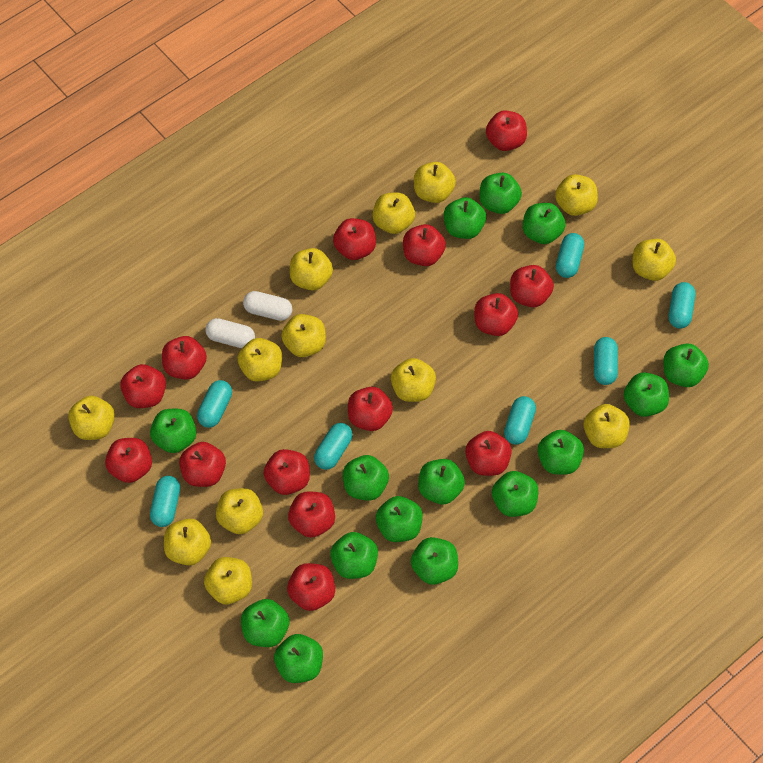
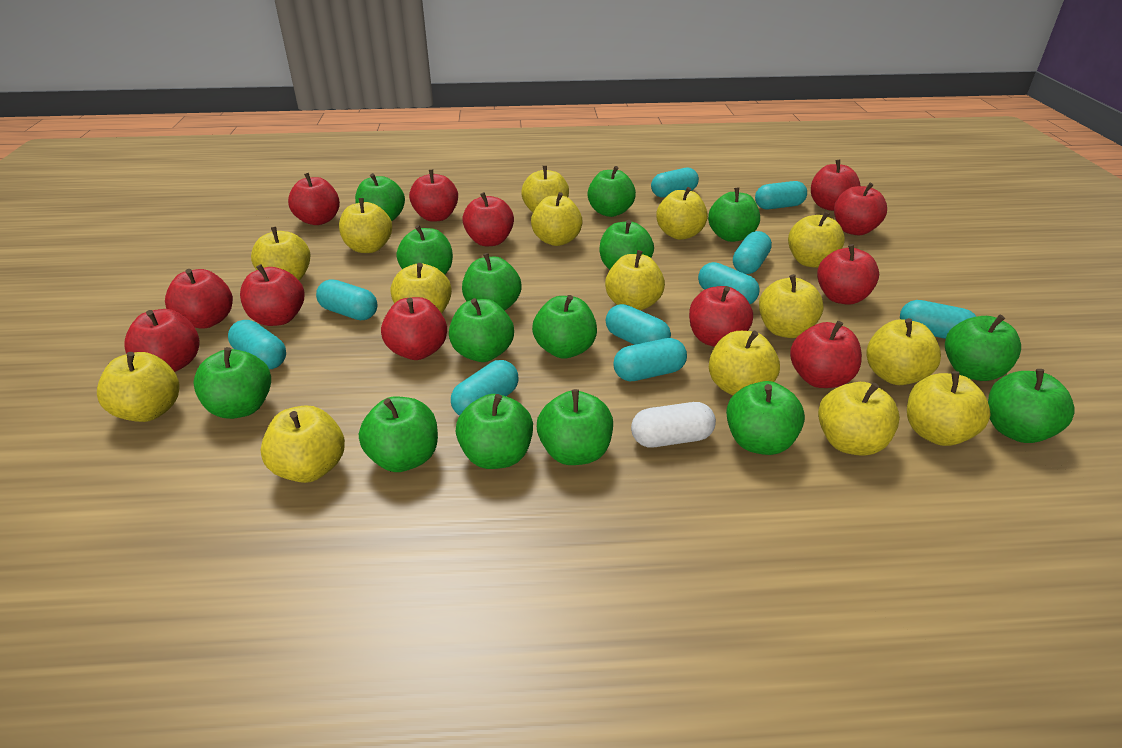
red apple: 14 -> 12
turquoise capsule: 7 -> 10
white capsule: 2 -> 1
yellow apple: 13 -> 15

